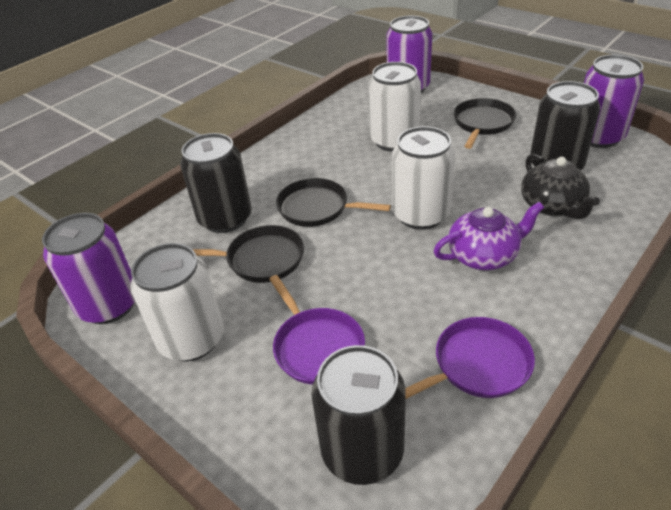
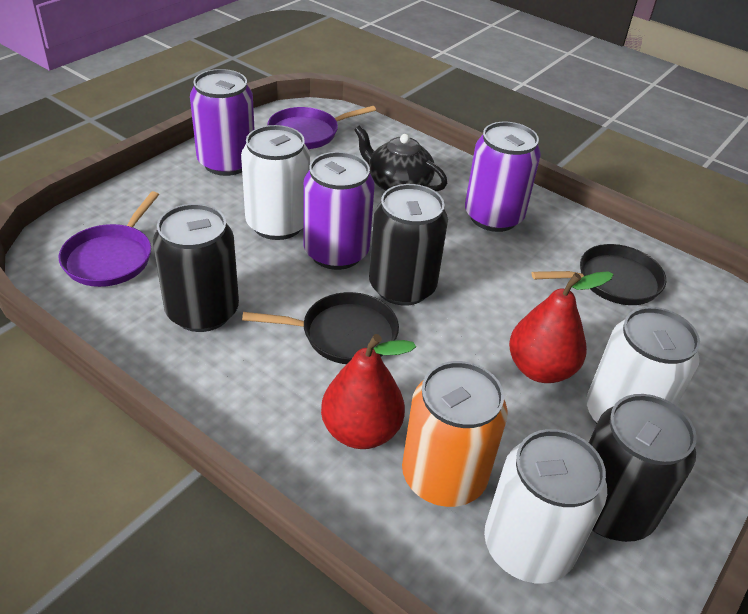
black pan: 3 -> 2
orange can: 0 -> 1
purple teapot: 1 -> 0
red pear: 0 -> 2

